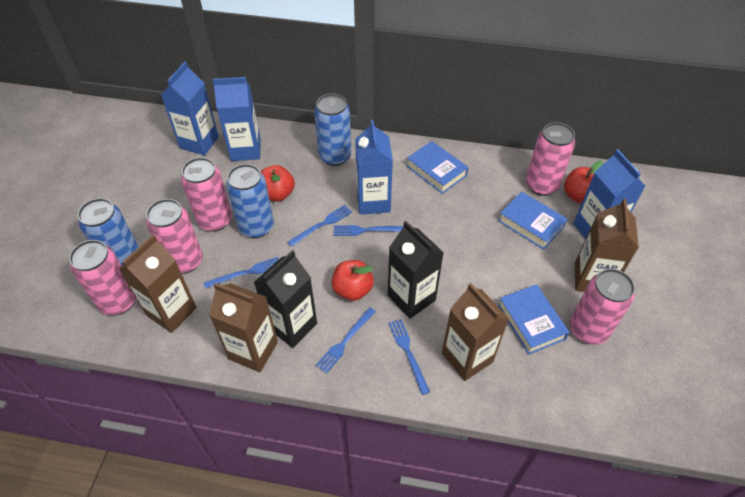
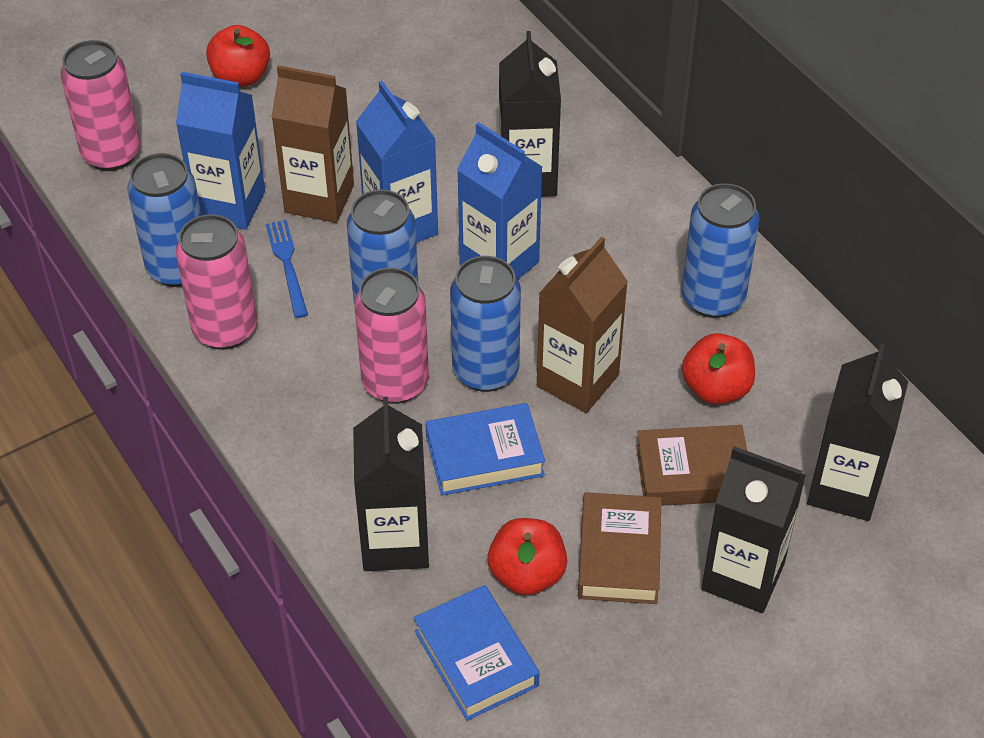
black carton: 2 -> 4
blue book: 3 -> 2
blue can: 3 -> 4
blue carton: 4 -> 3
blue fork: 5 -> 1
brown book: 0 -> 2
brown carton: 4 -> 2
pink can: 5 -> 3

